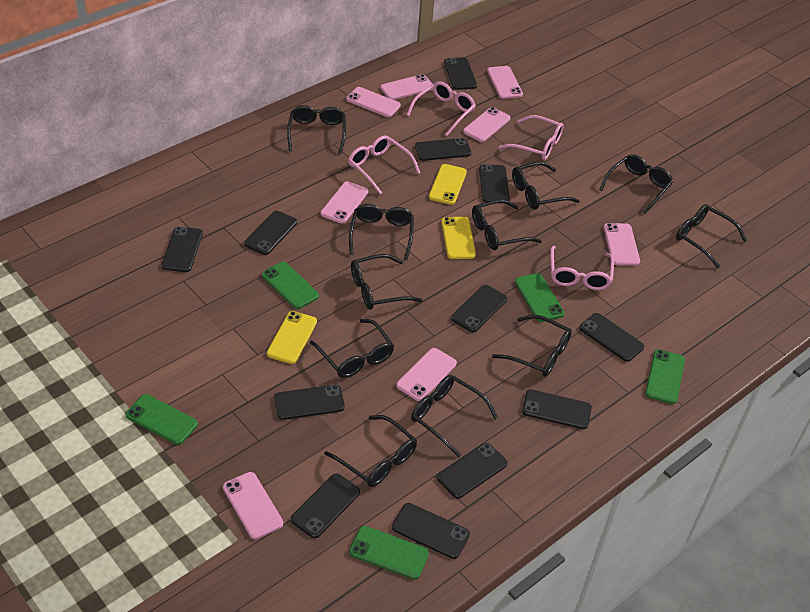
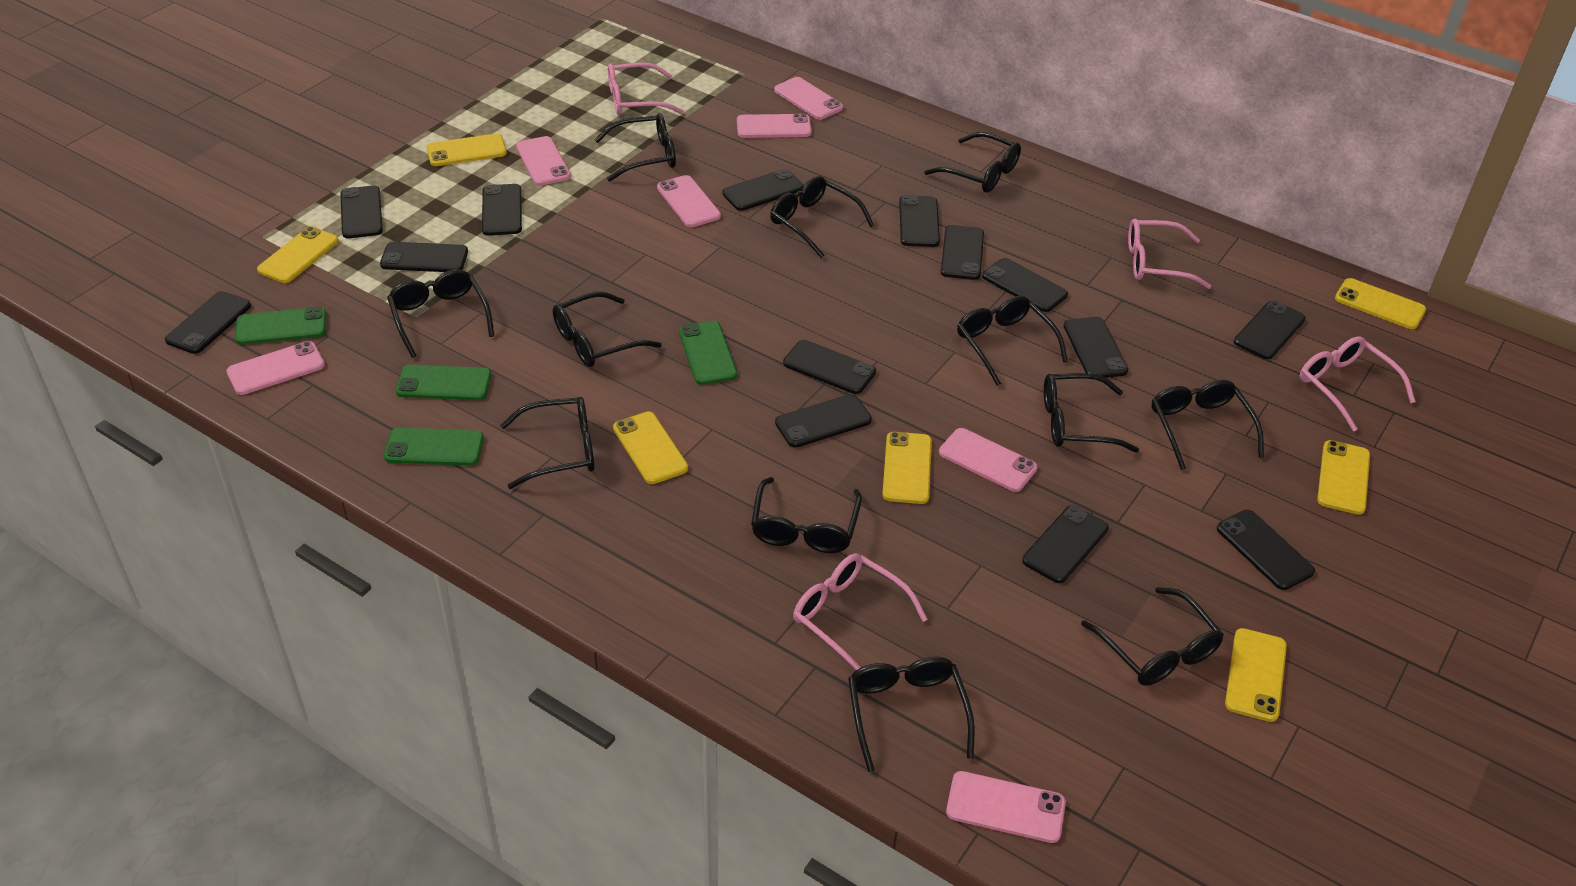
black glasses: 11 -> 12
black phone: 12 -> 14
green phone: 5 -> 4
pink phone: 8 -> 7
yellow phone: 3 -> 7

